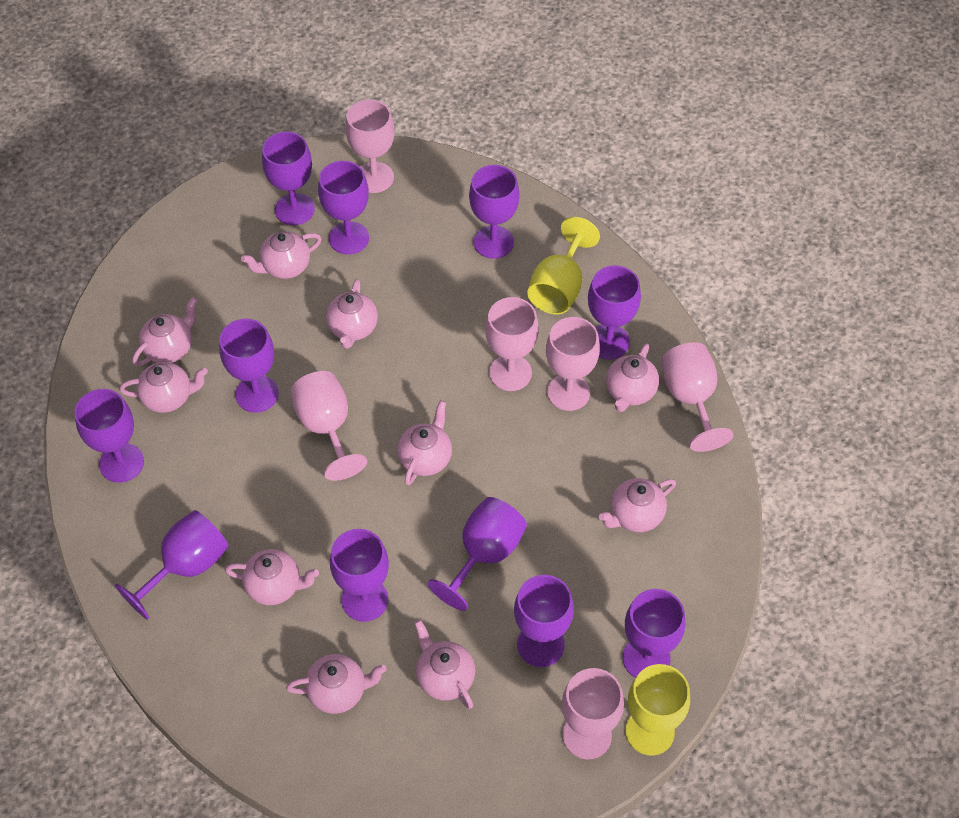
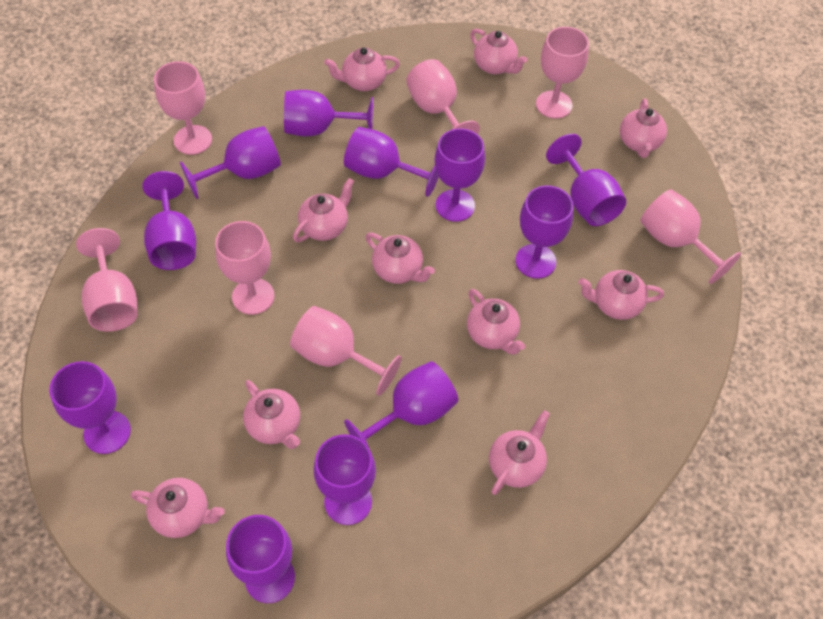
pink goblet: 6 -> 7
yellow goblet: 2 -> 0

